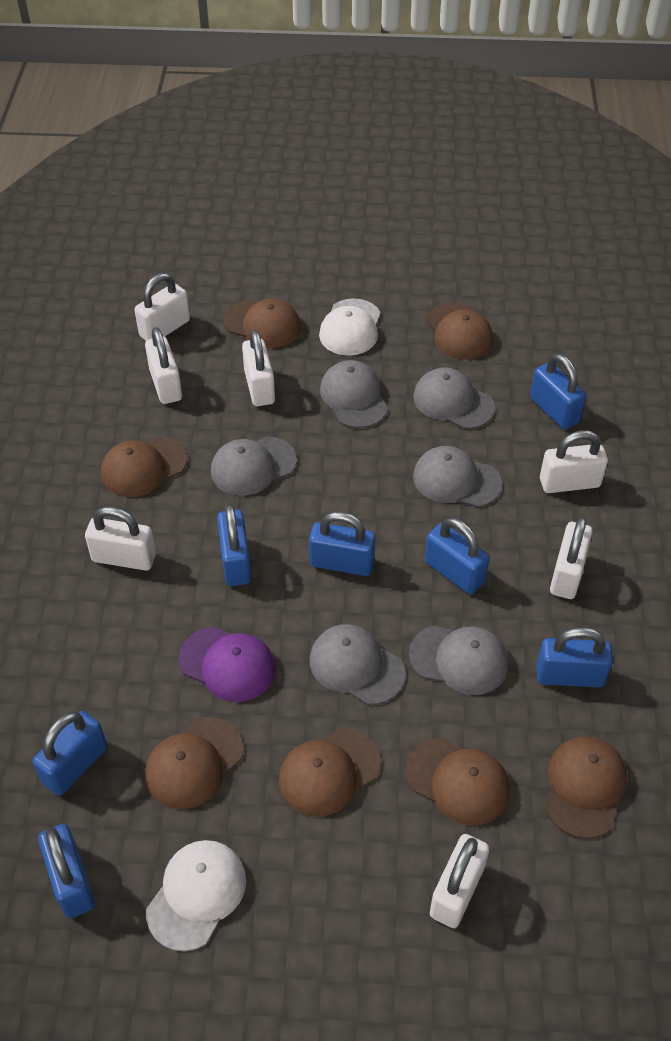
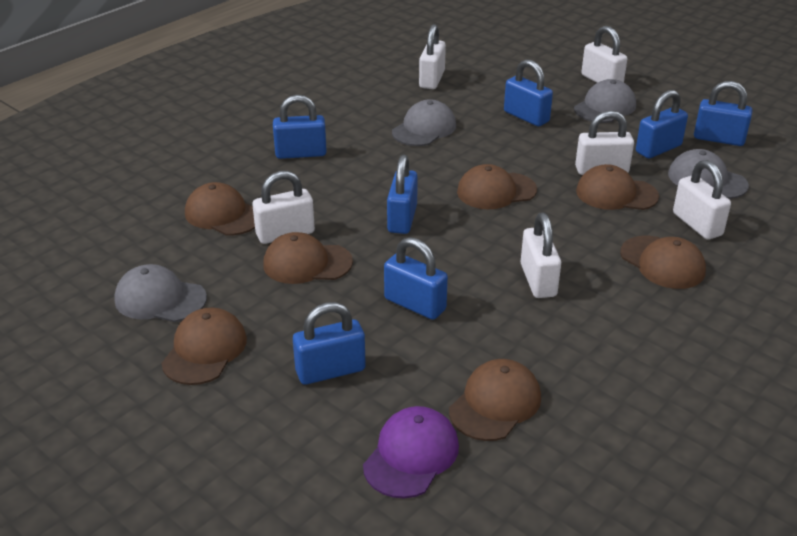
grey cap: 6 -> 4
white cap: 2 -> 0
white padlock: 7 -> 6

